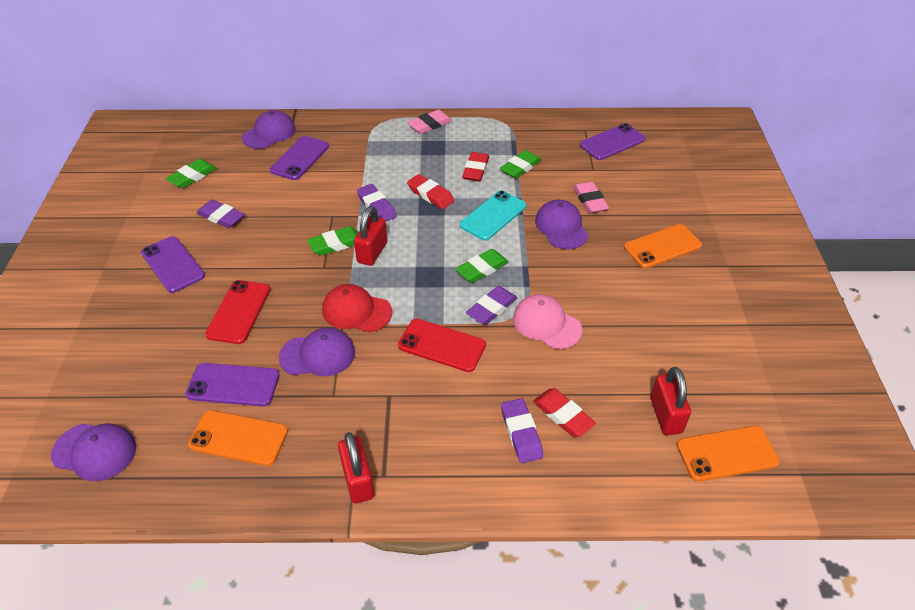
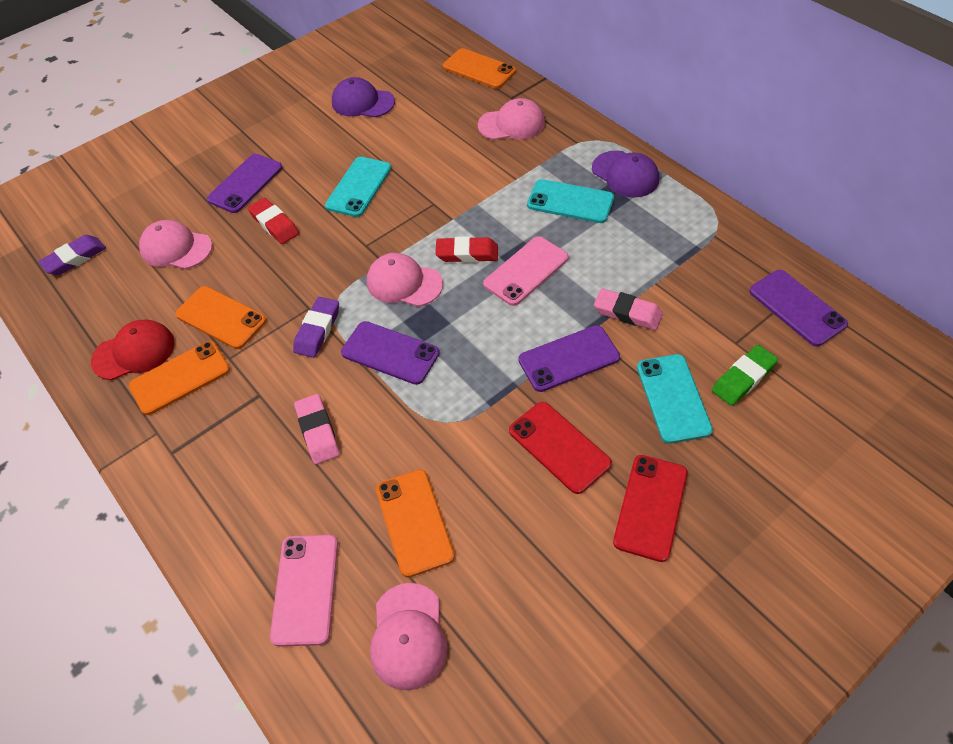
green eraser: 4 -> 1
orange phone: 3 -> 4
pink cap: 1 -> 4
pink phone: 0 -> 2
purple cap: 4 -> 2
purple eraser: 4 -> 2
red eraser: 3 -> 2
red padlock: 3 -> 0
turquoise phone: 1 -> 3

